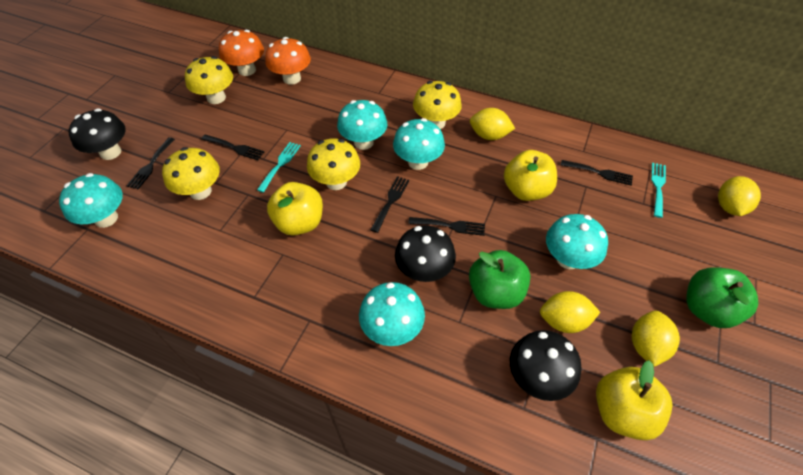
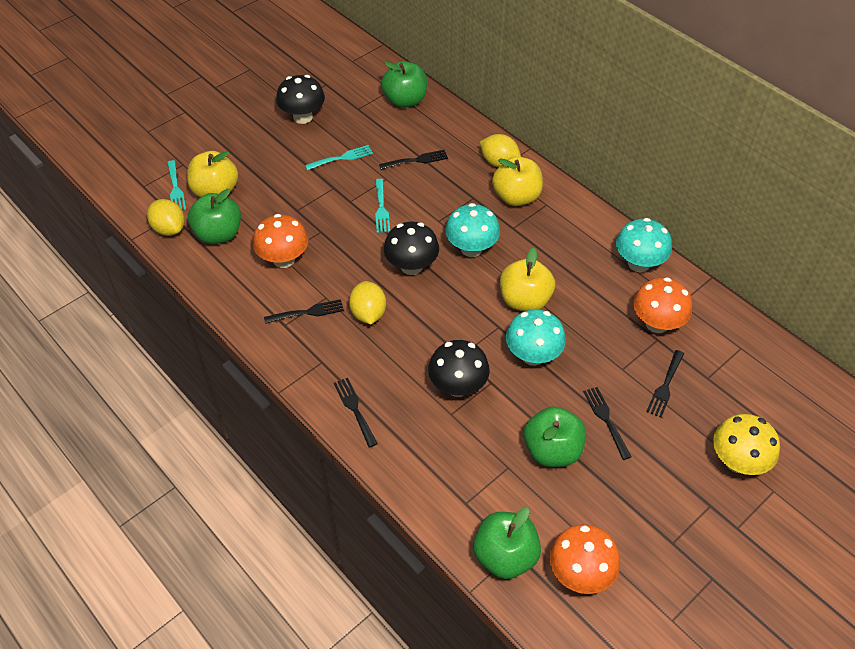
green apple: 2 -> 4
orange mushroom: 2 -> 3
turquoise fork: 2 -> 3
turquoise mushroom: 5 -> 3
yellow lemon: 4 -> 3
yellow mushroom: 4 -> 1

